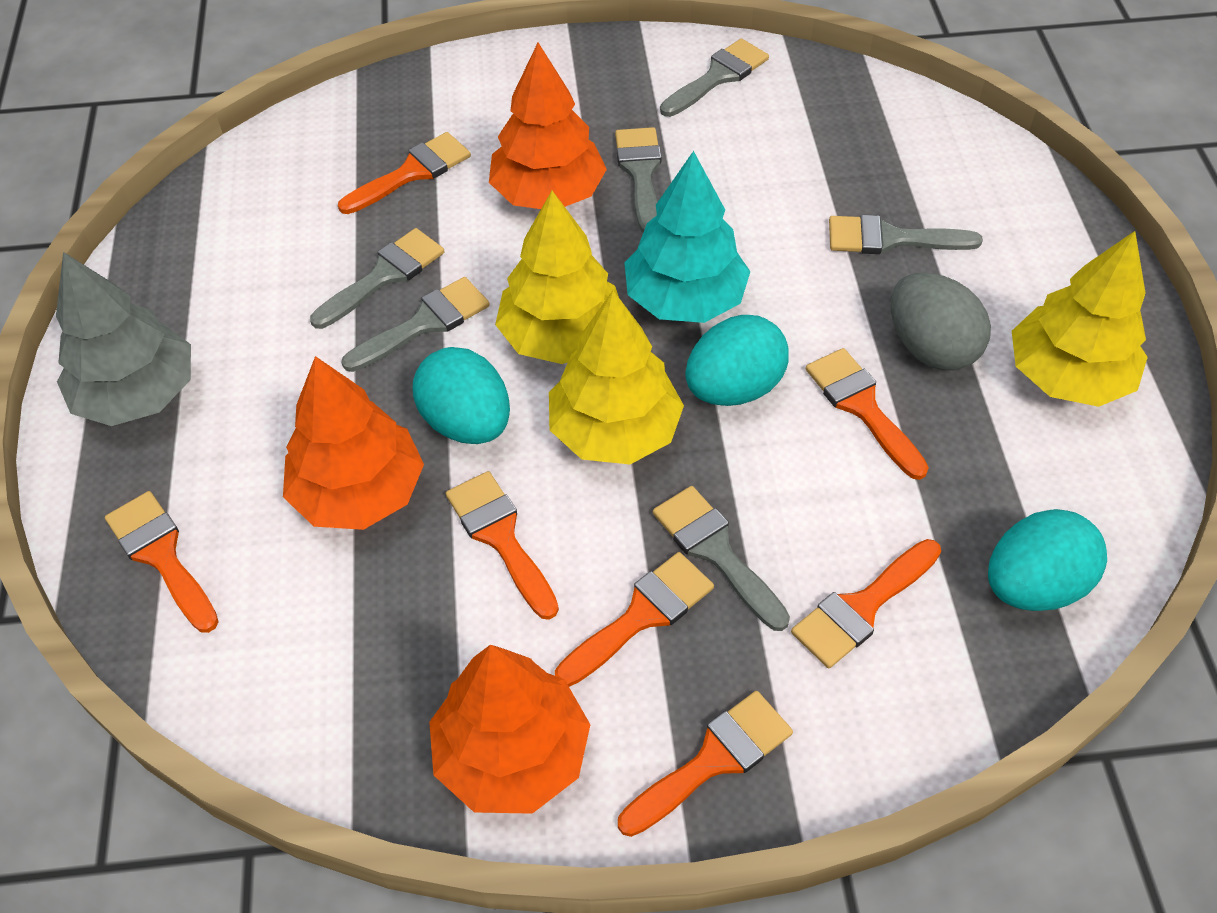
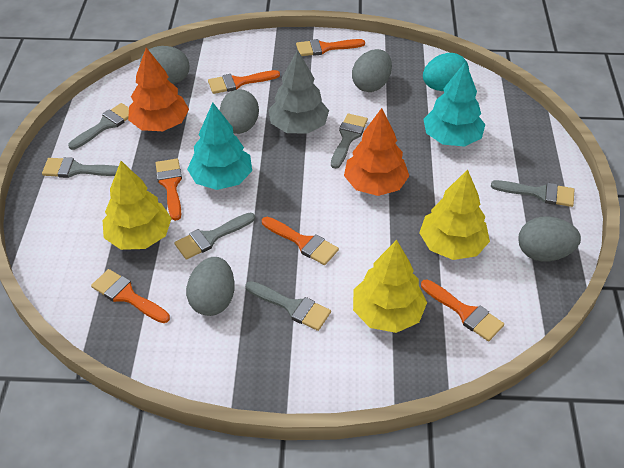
grey egg: 1 -> 5
orange brush: 7 -> 6
orange tree: 3 -> 2
turquoise egg: 3 -> 1
turquoise tree: 1 -> 2

